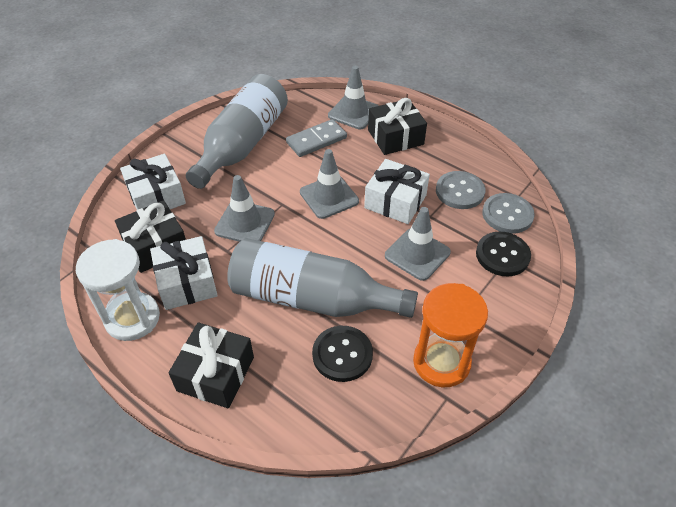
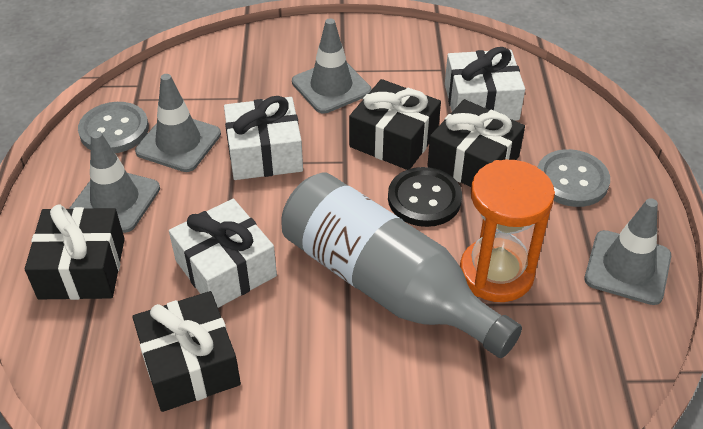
black button: 2 -> 1
black gift: 3 -> 4
grey bottle: 2 -> 1
grey domino: 1 -> 0
white hourglass: 1 -> 0

